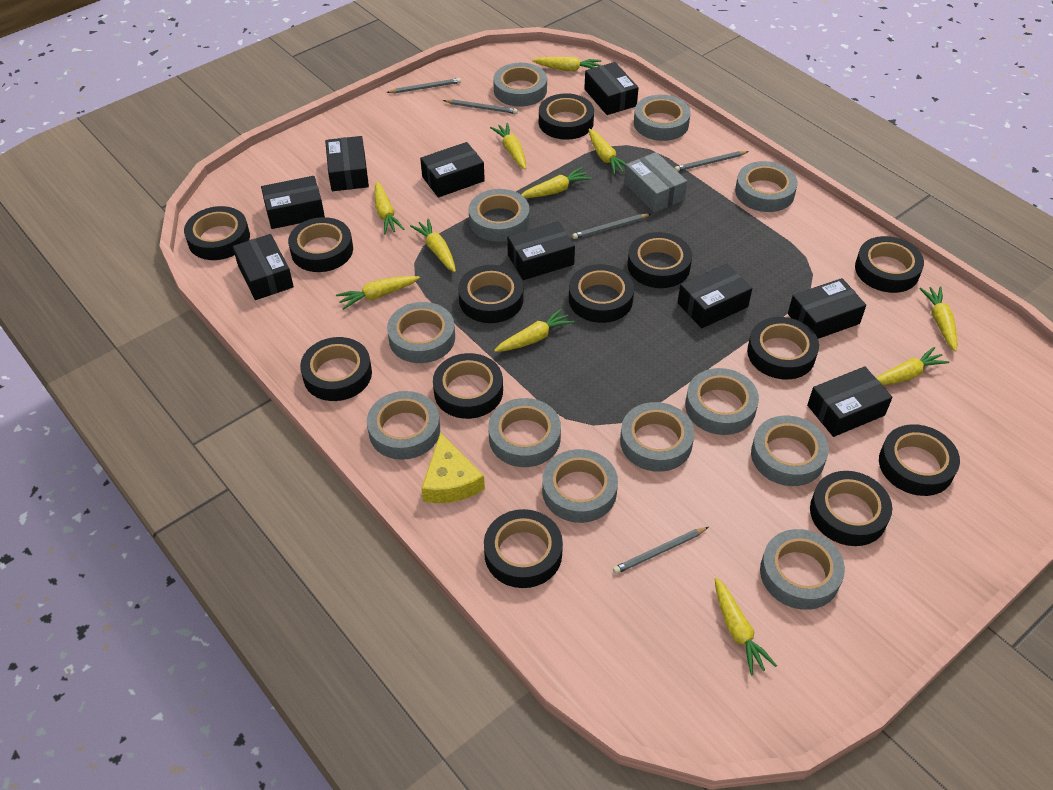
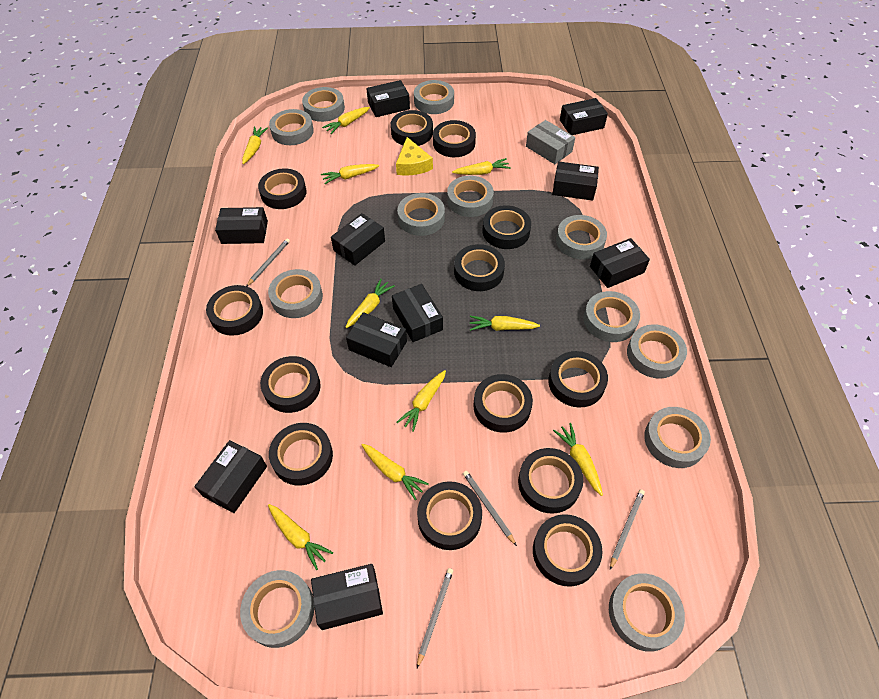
black box: 9 -> 10
grey pencil: 5 -> 4
yellow carrot: 11 -> 10

